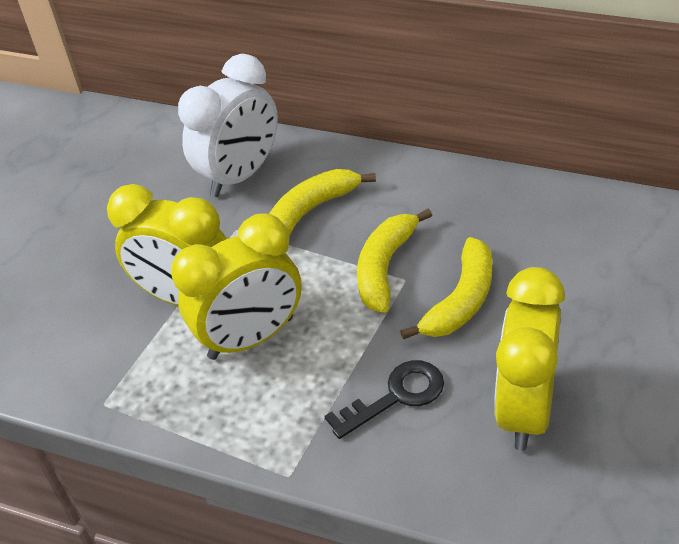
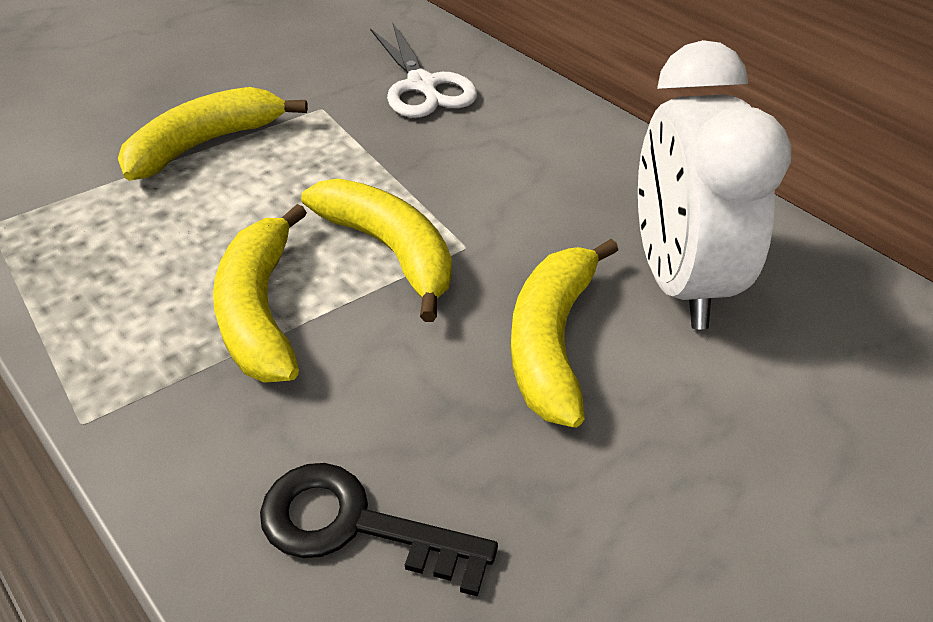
white scissors: 0 -> 1
yellow banana: 3 -> 4
yellow clock: 3 -> 0

